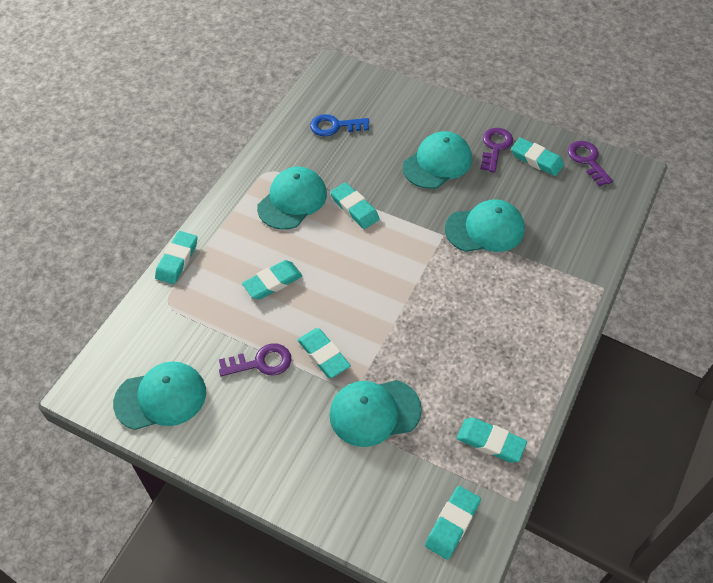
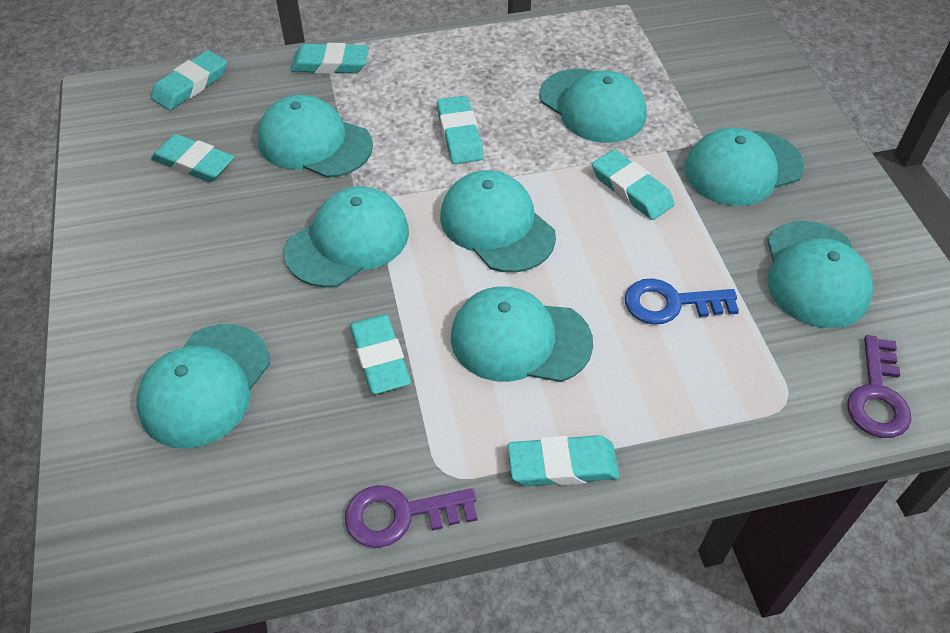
purple key: 3 -> 2
turquoise cap: 5 -> 8

